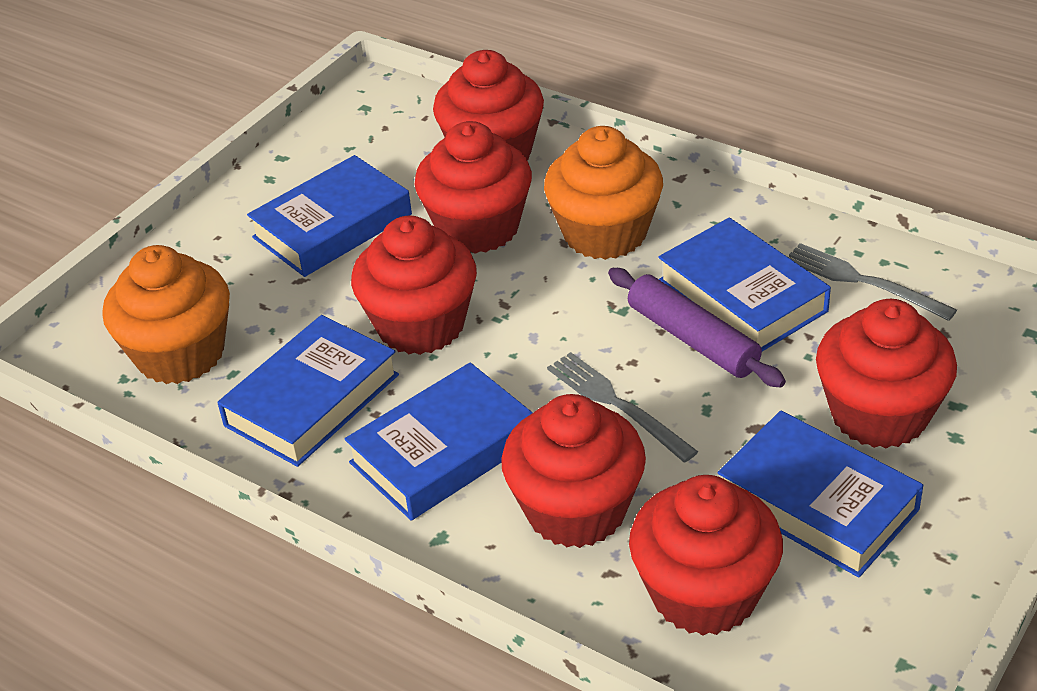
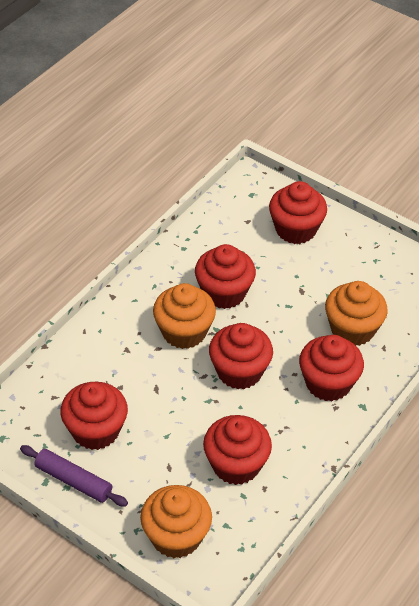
blue book: 5 -> 0
grey fork: 2 -> 0
orange cupcake: 2 -> 3

